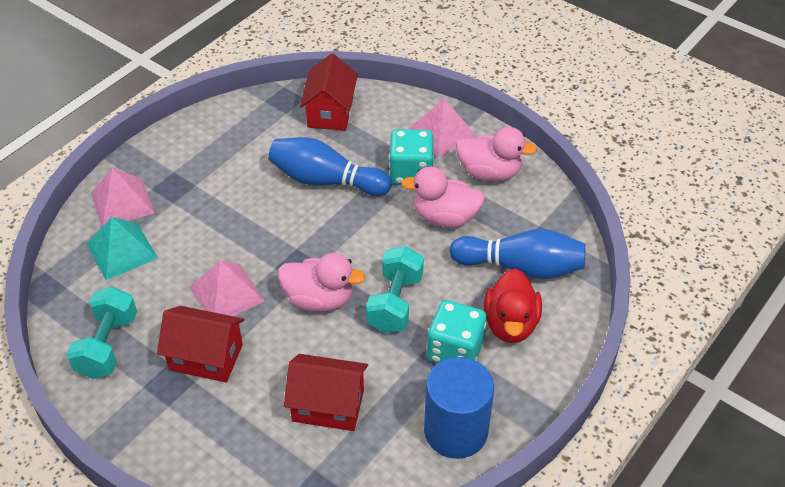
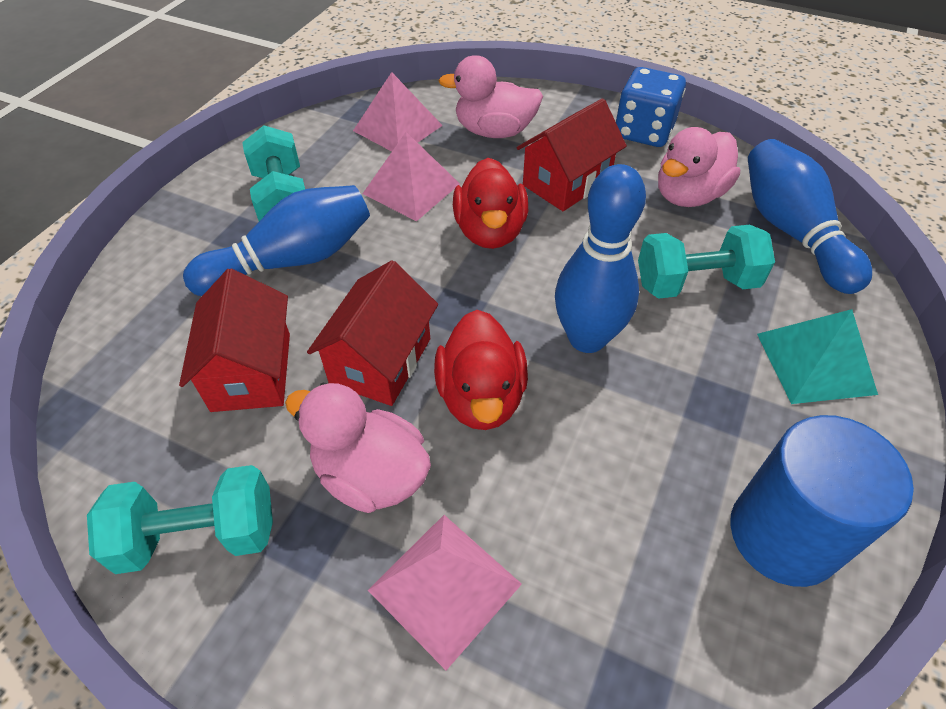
blue bowling pin: 2 -> 3
blue dice: 0 -> 1
red duck: 1 -> 2
turquoise dice: 2 -> 0
turquoise dumbbell: 2 -> 3

